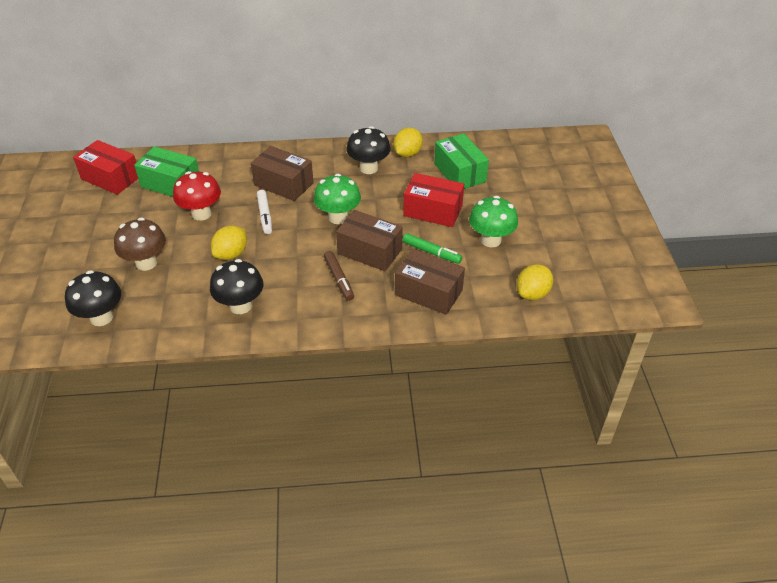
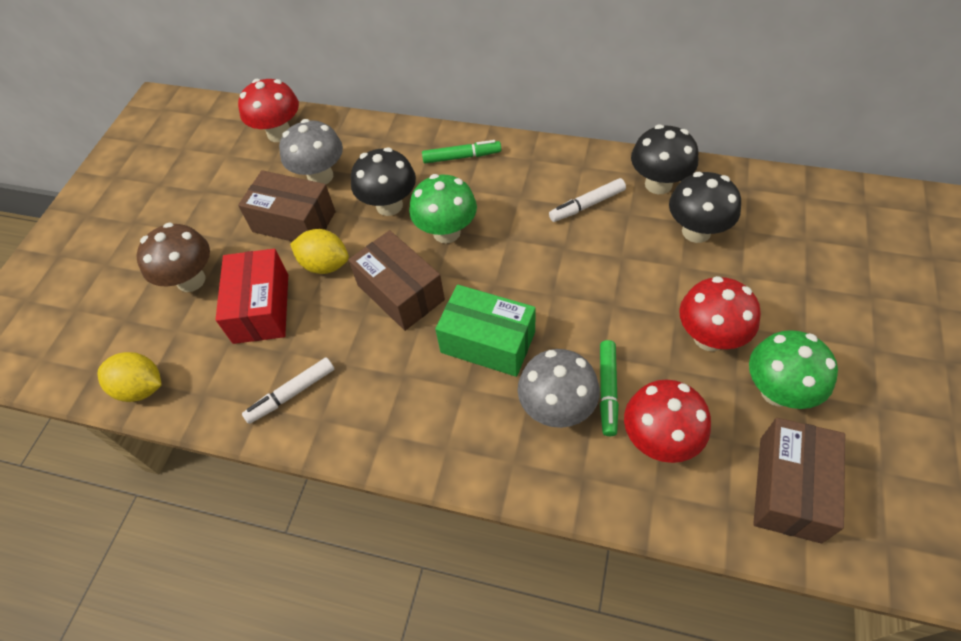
brown marker: 1 -> 0
green box: 2 -> 1
green marker: 1 -> 2
grey mushroom: 0 -> 2
red box: 2 -> 1
red mushroom: 1 -> 3
white marker: 1 -> 2
yellow lemon: 3 -> 2

